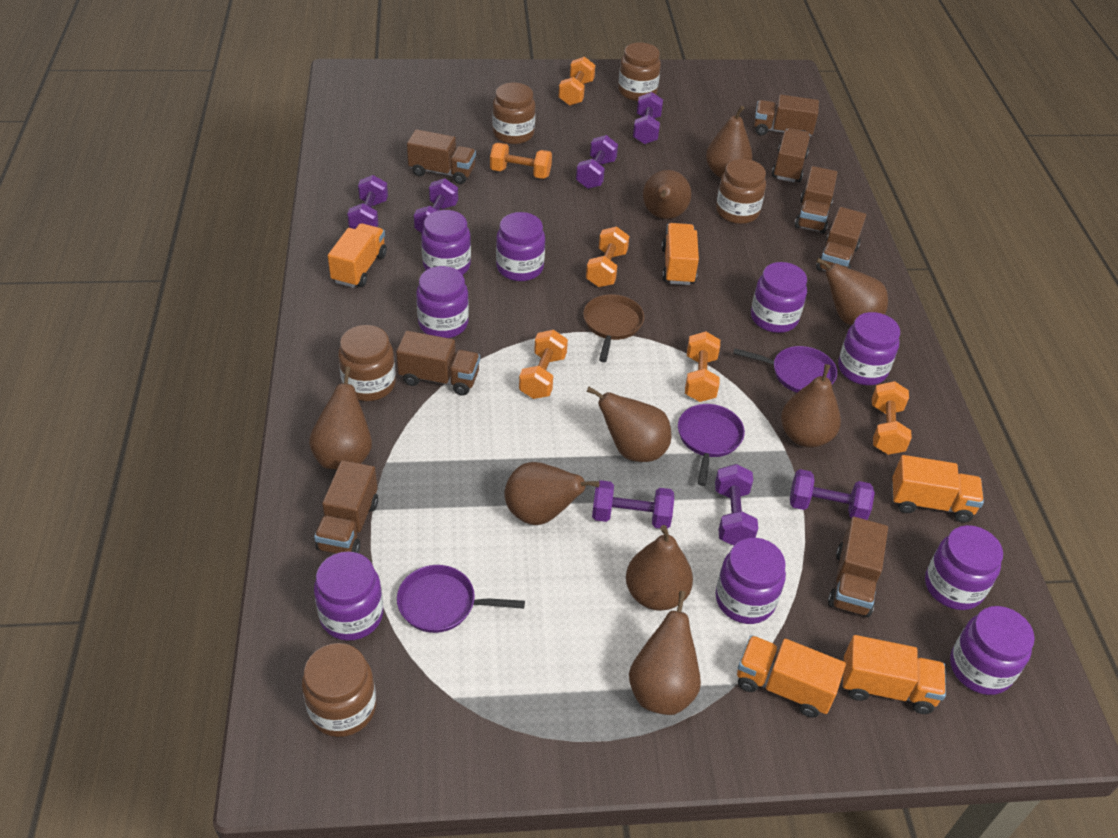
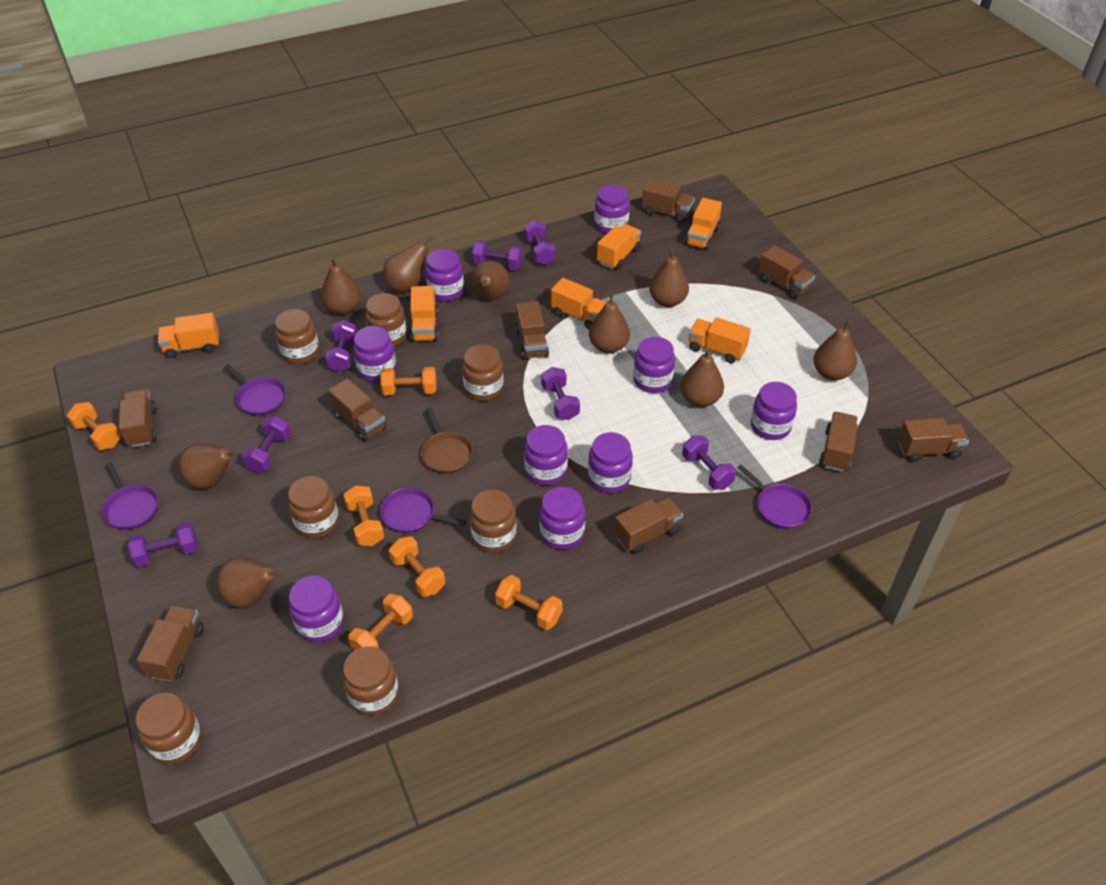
brown jar: 5 -> 7
brown truck: 8 -> 9
orange truck: 5 -> 6
purple pan: 3 -> 4

